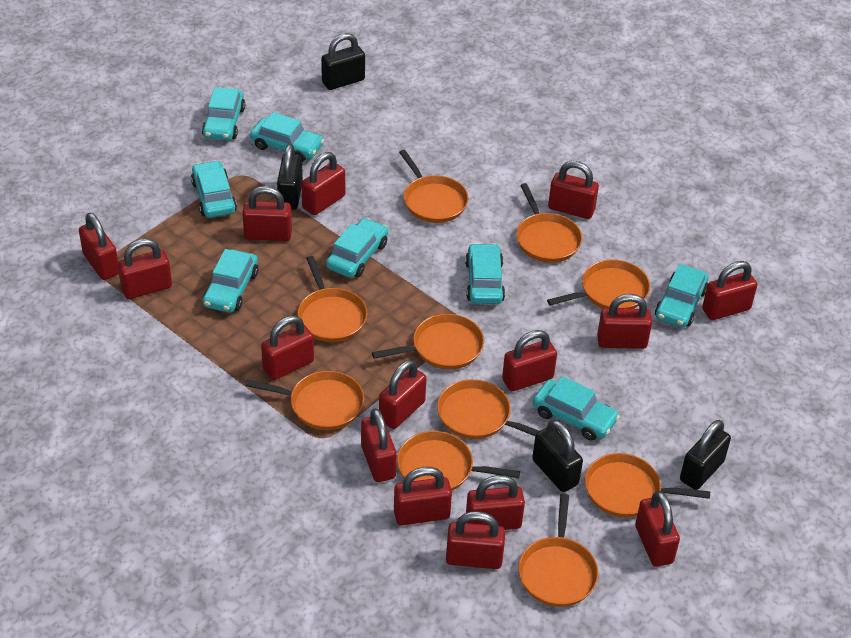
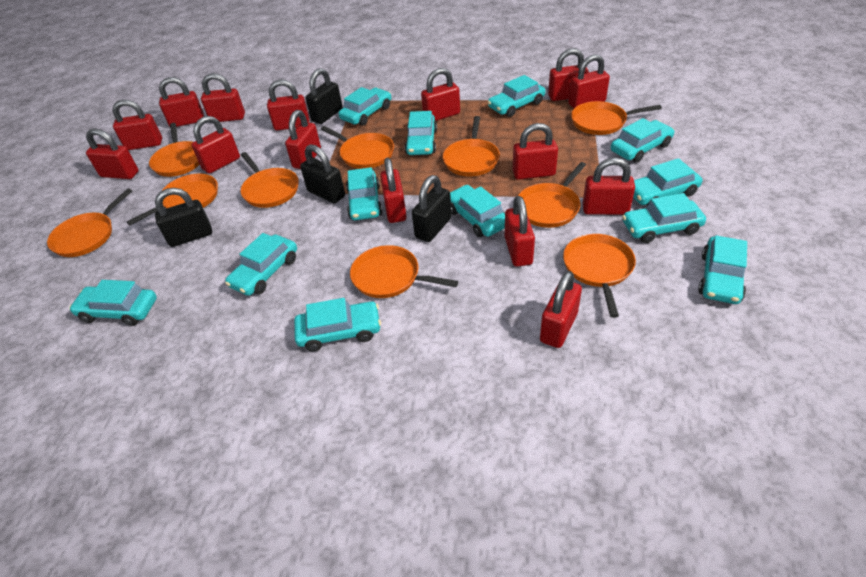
turquoise car: 8 -> 12

